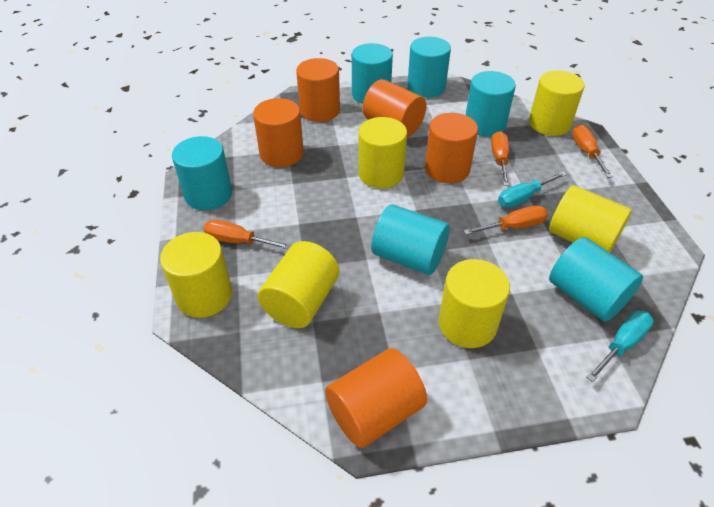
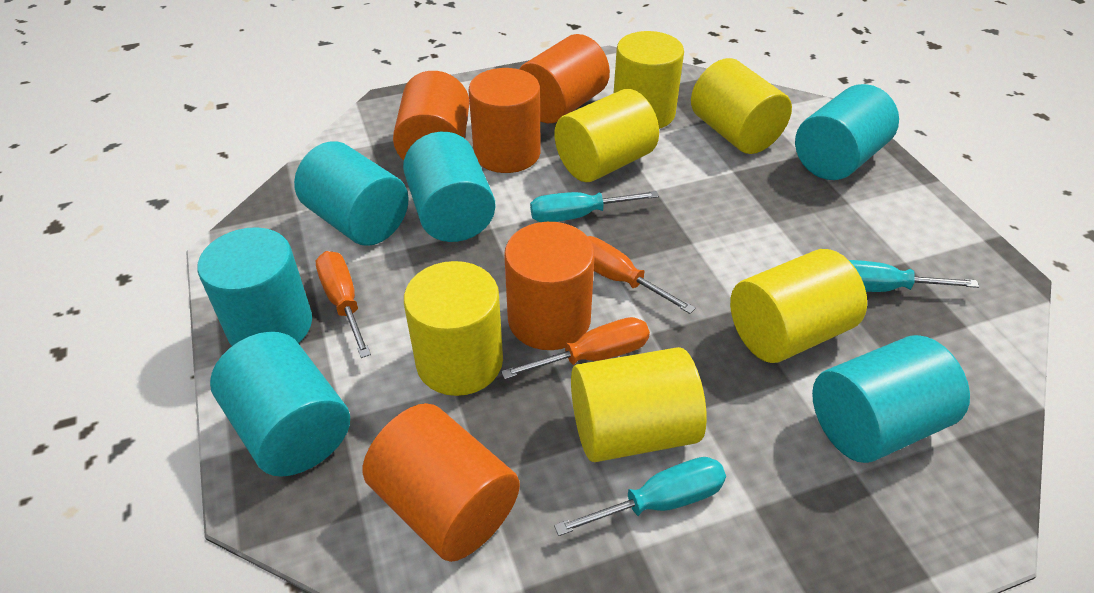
orange screwdriver: 4 -> 3
turquoise screwdriver: 2 -> 3

